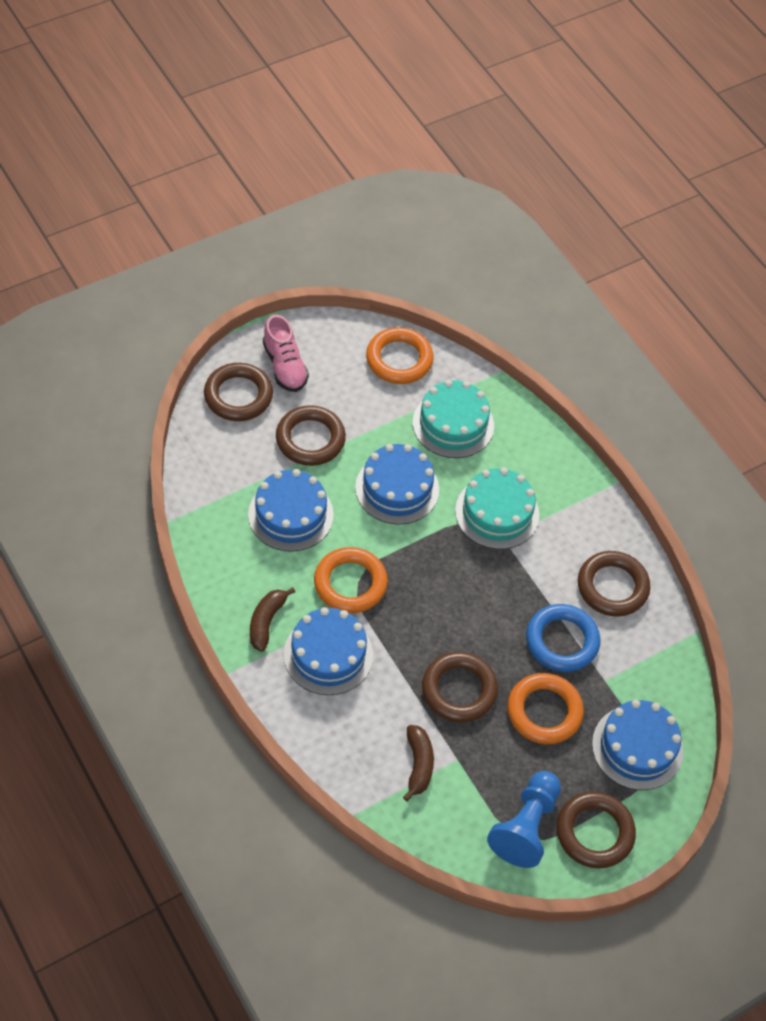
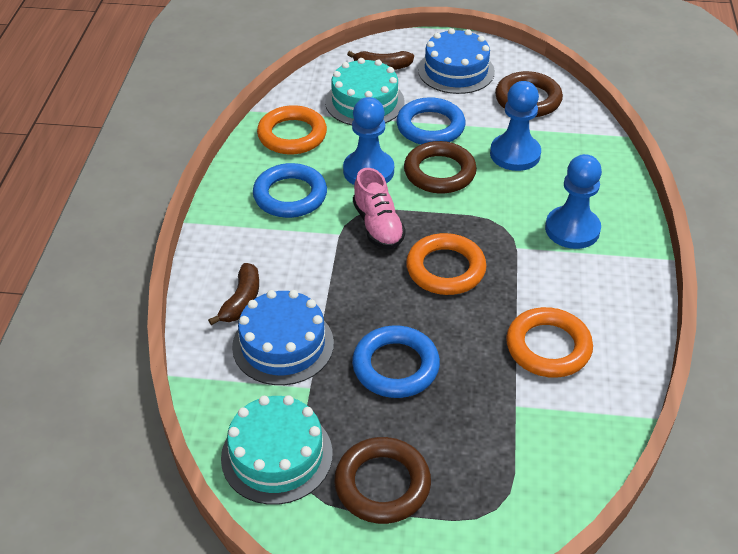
blue cake: 4 -> 2
blue pawn: 1 -> 3
blue ring: 1 -> 3
brown ring: 5 -> 3

